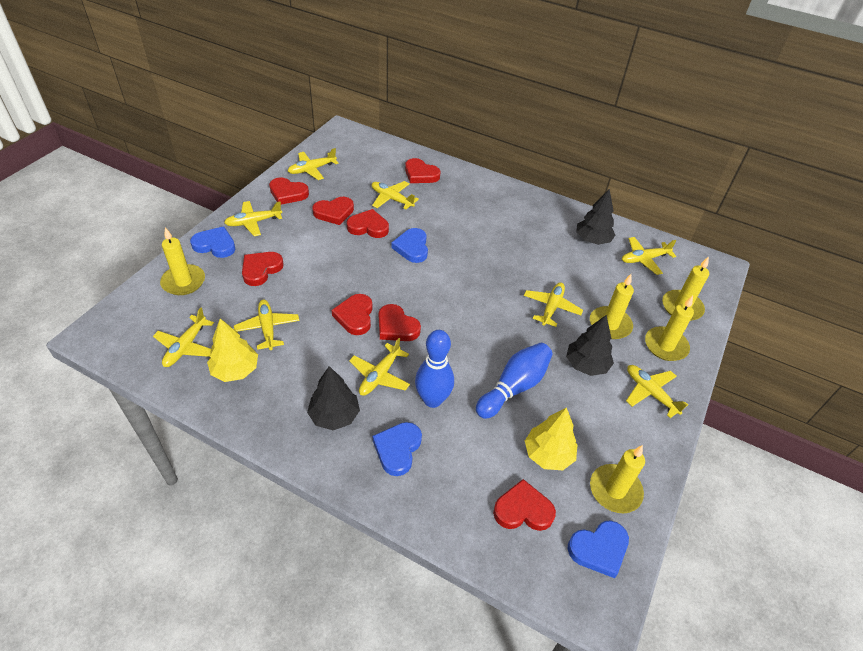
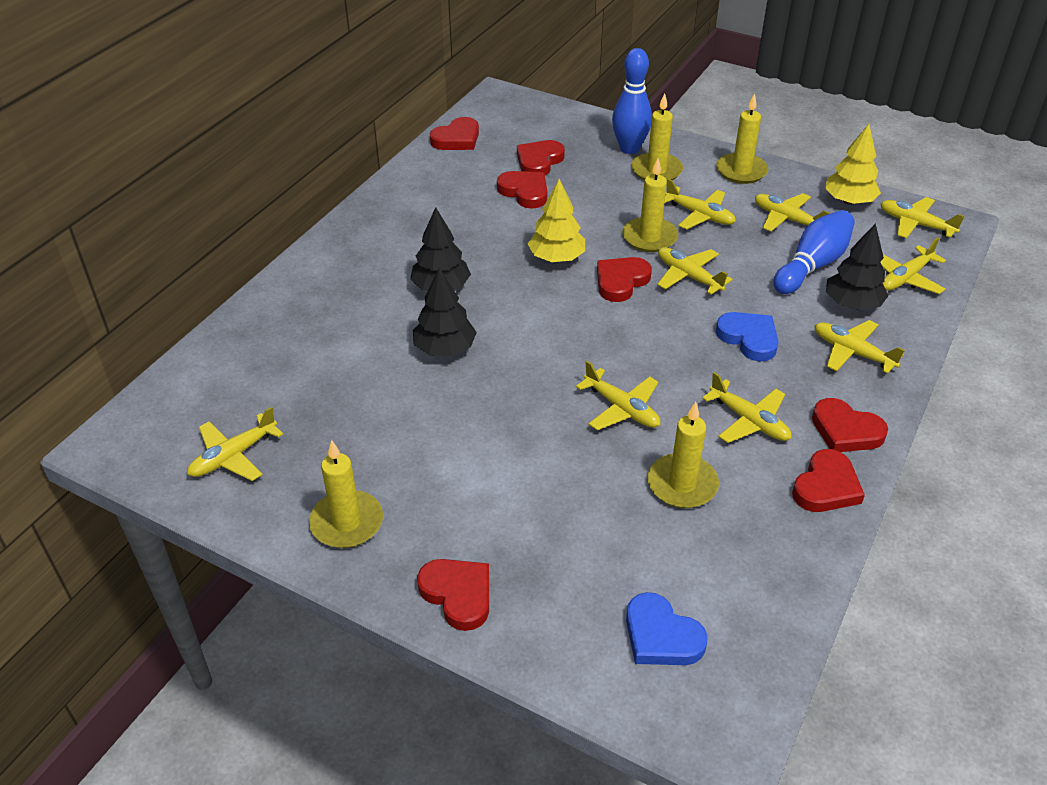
blue heart: 4 -> 2
red heart: 8 -> 7

